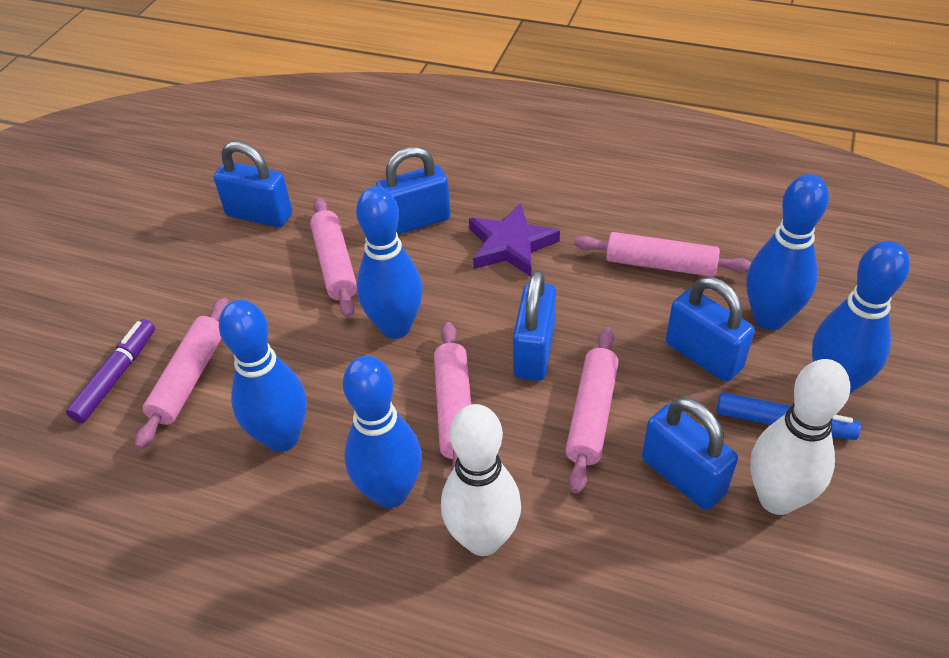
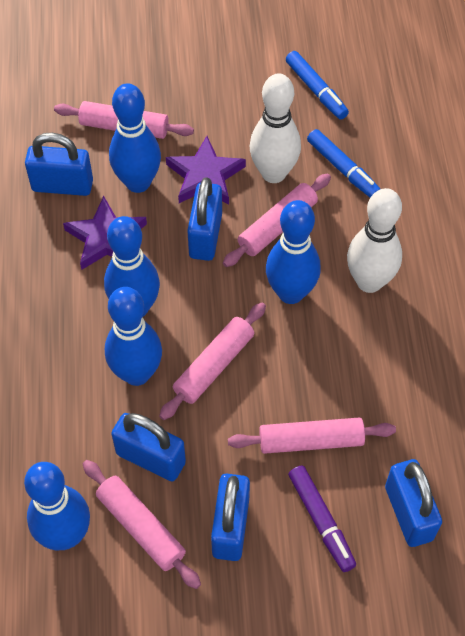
blue marker: 1 -> 2
purple star: 1 -> 2

